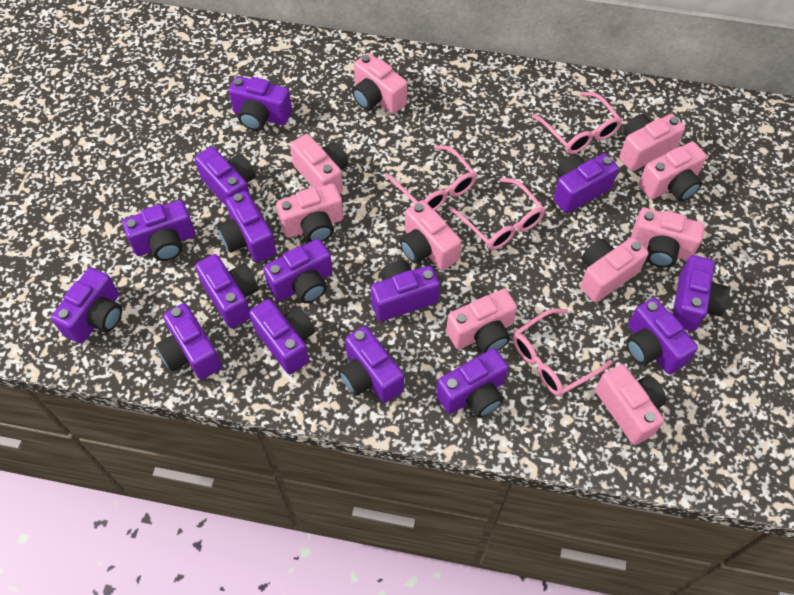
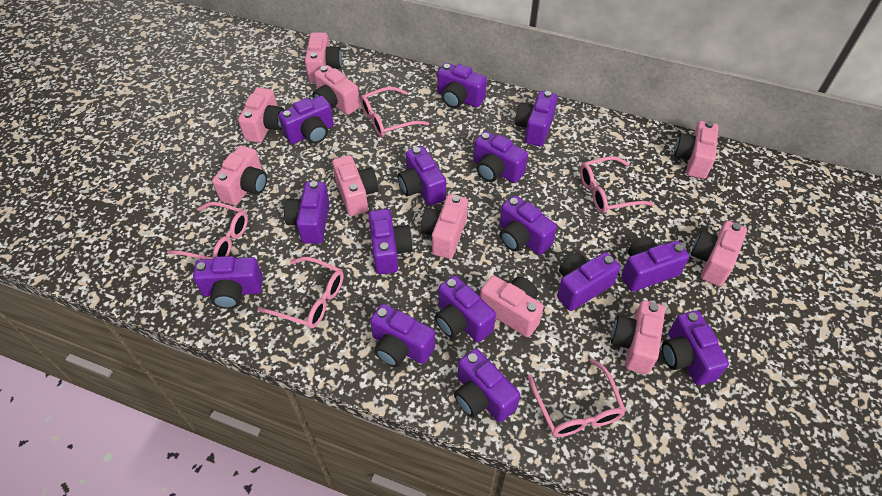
pink glasses: 4 -> 5

